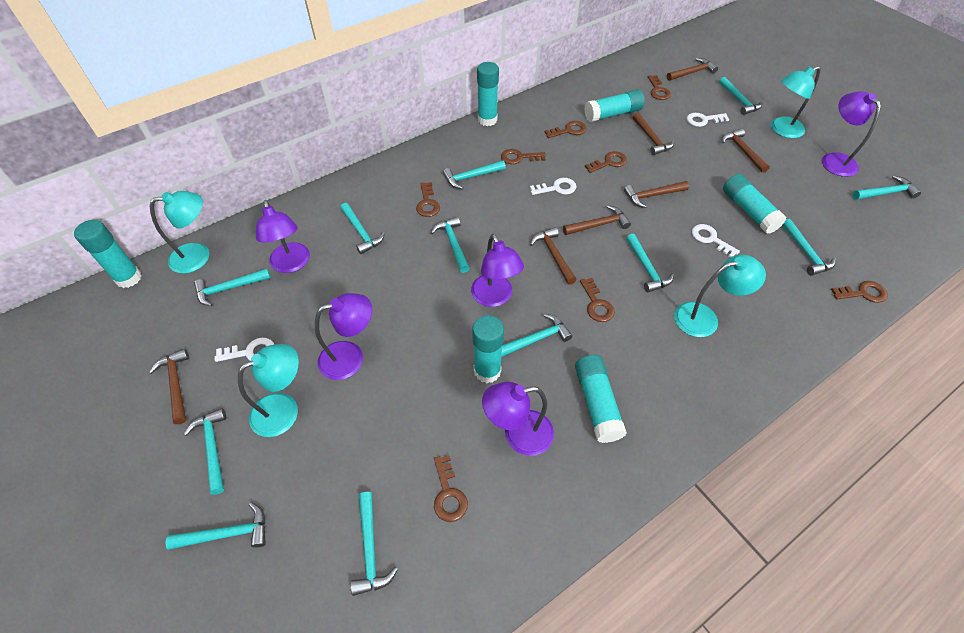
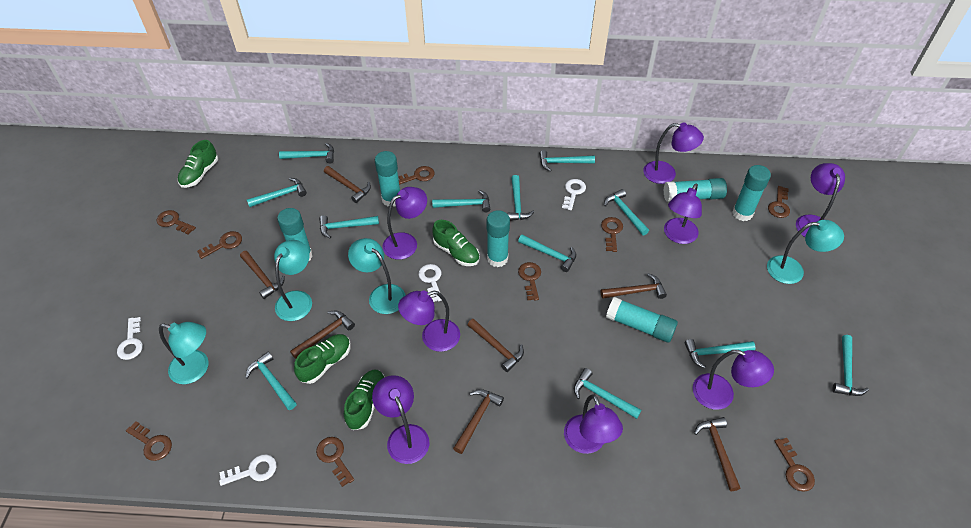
brown key: 8 -> 9
green shoe: 0 -> 4
purple lamp: 5 -> 8

